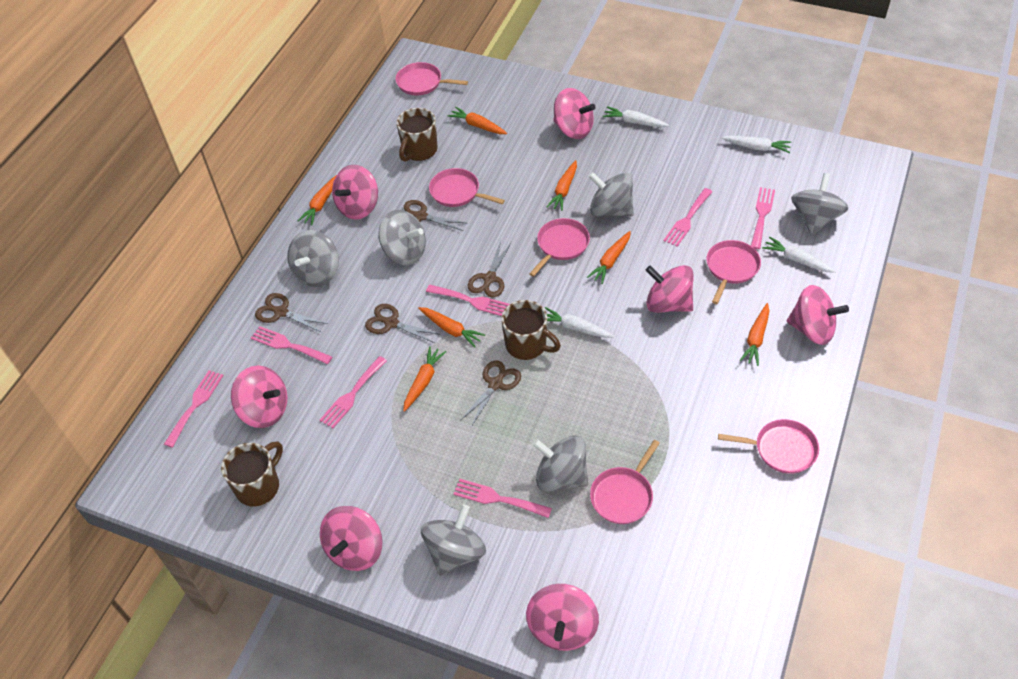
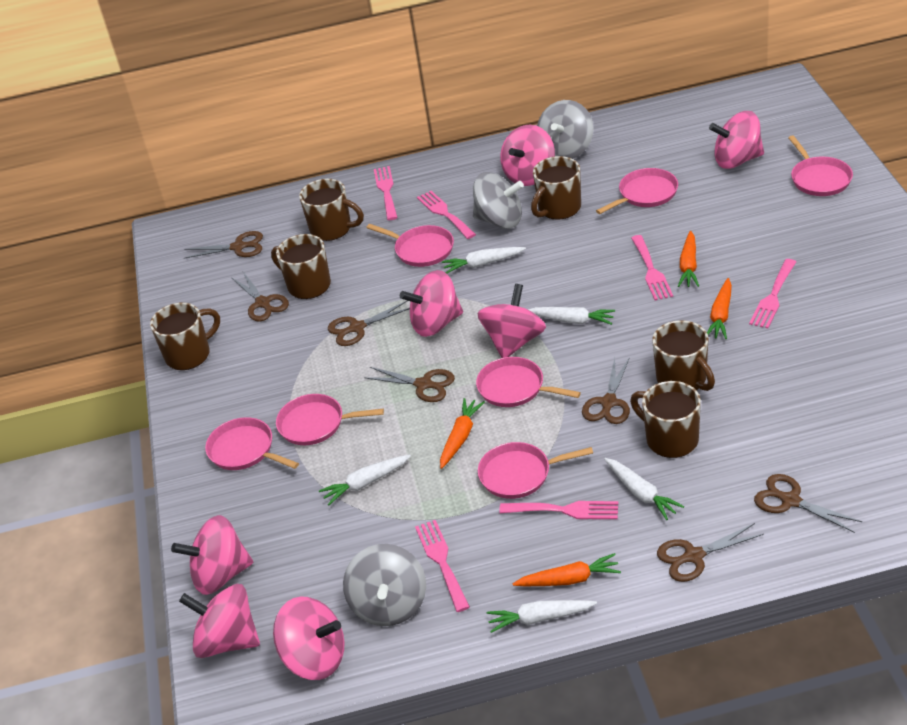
brown mug: 3 -> 6
brown scissors: 5 -> 7
grey spinning top: 6 -> 3
orange carrot: 7 -> 4
pink fork: 7 -> 6
pink pan: 6 -> 7
white carrot: 4 -> 5

